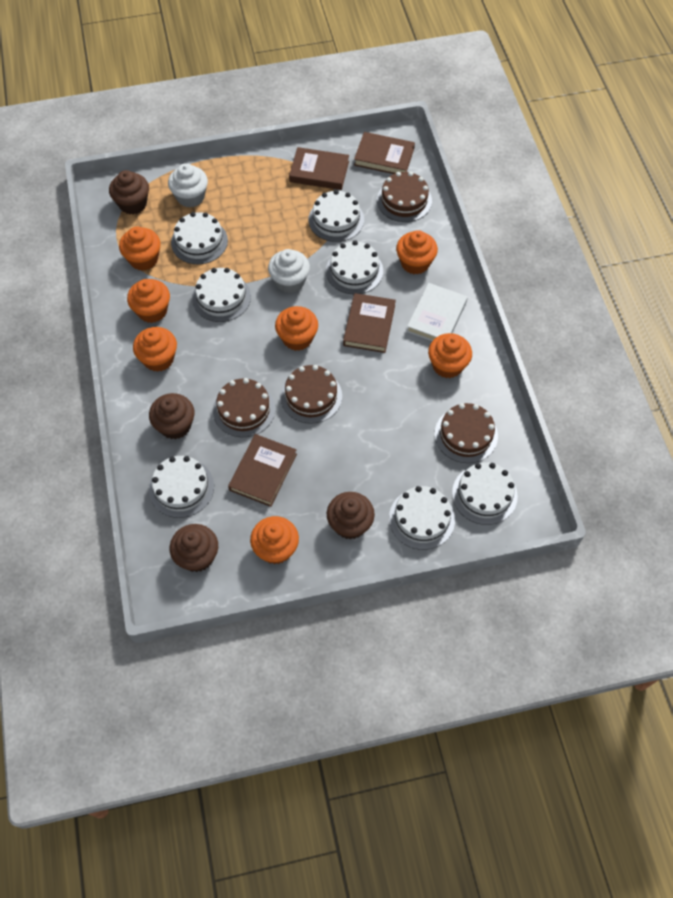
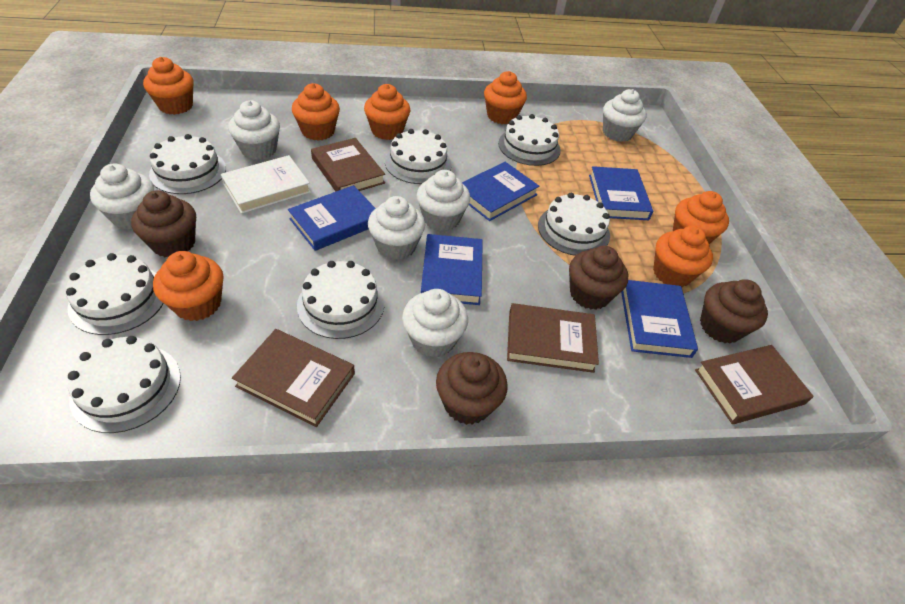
blue book: 0 -> 5
brown cake: 4 -> 0
white cupcake: 2 -> 6

